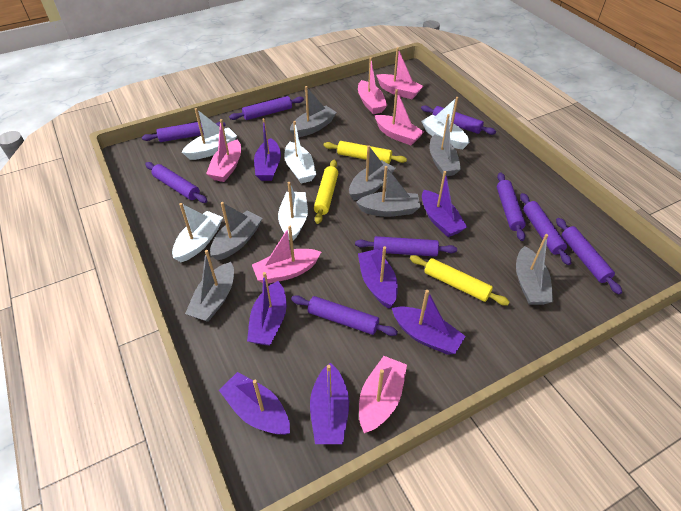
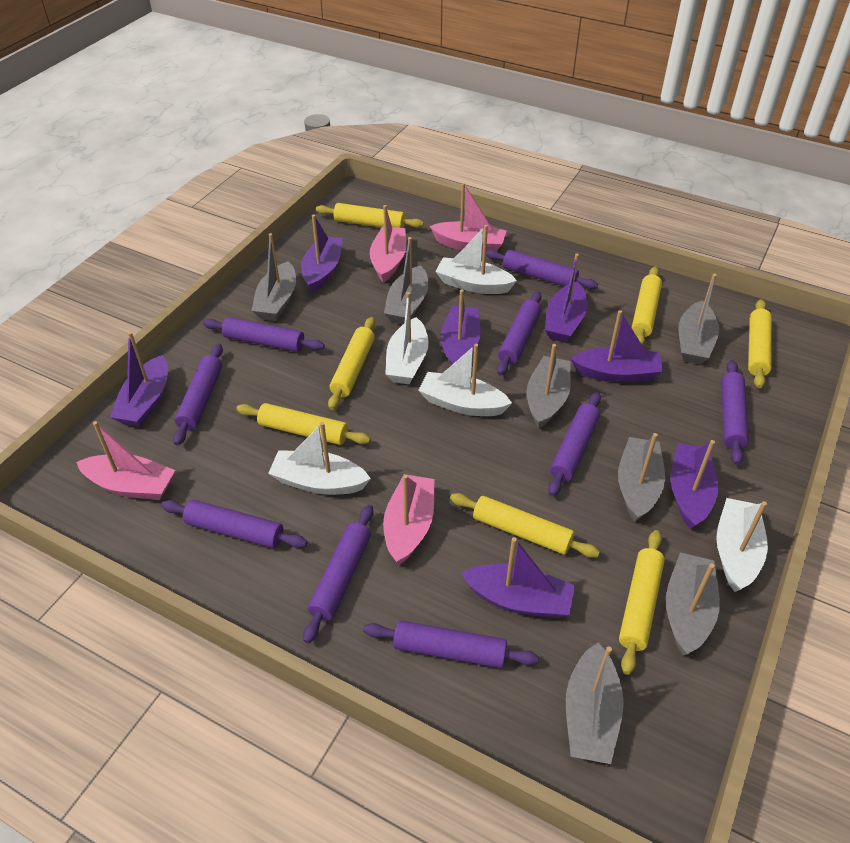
pink boat: 6 -> 4
yellow rolling pin: 3 -> 7

